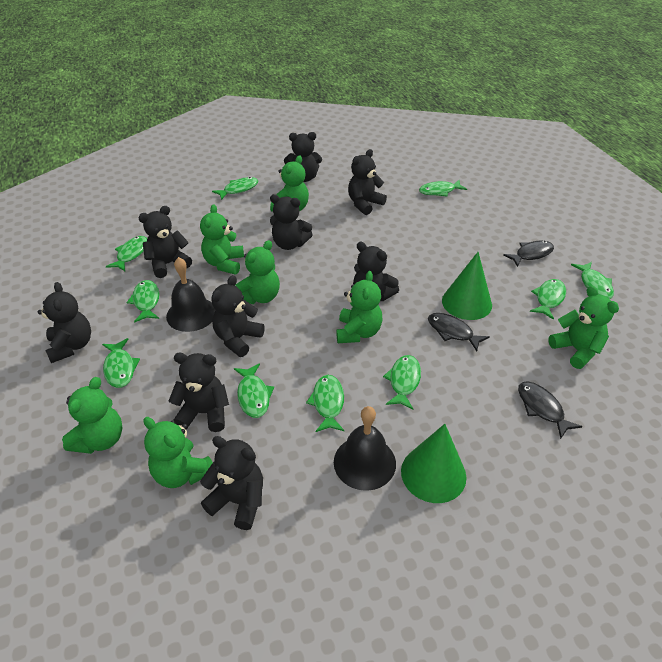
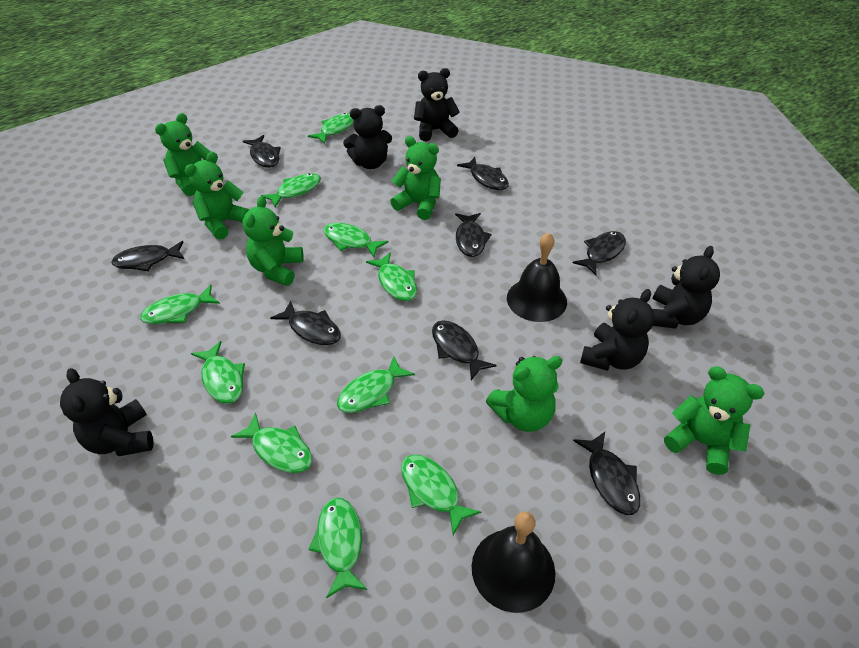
black fish: 3 -> 8
black teddy bear: 9 -> 5
green cone: 2 -> 0
green teddy bear: 7 -> 6

